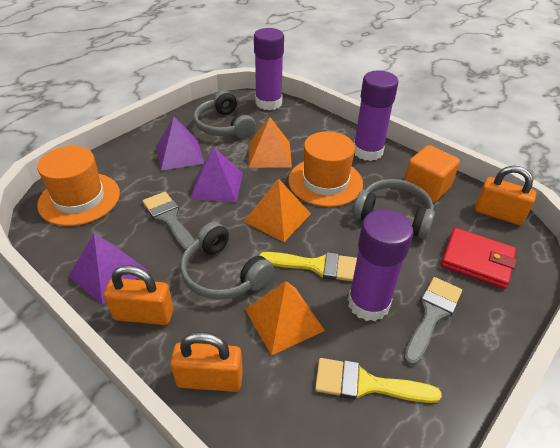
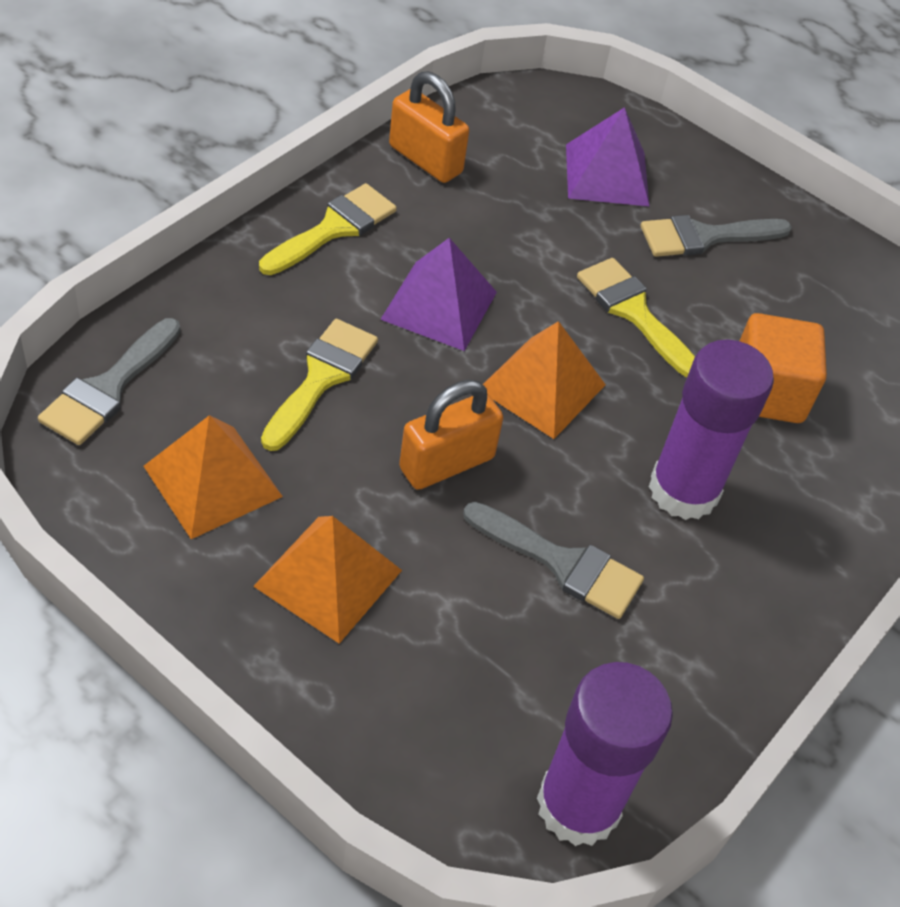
grey brush: 2 -> 3
grey headphones: 3 -> 0
orange hat: 2 -> 0
orange padlock: 3 -> 2
purple glue stick: 3 -> 2
purple pyramid: 3 -> 2
red wallet: 1 -> 0
yellow brush: 2 -> 3

